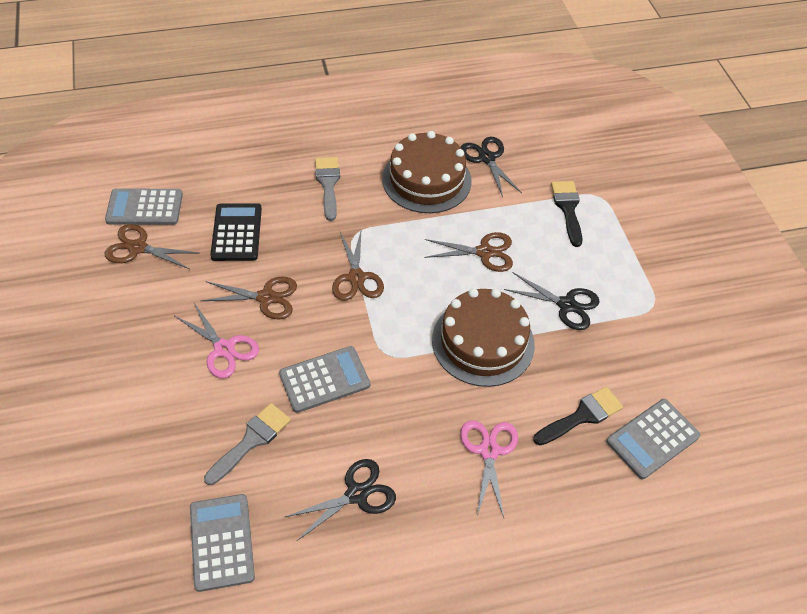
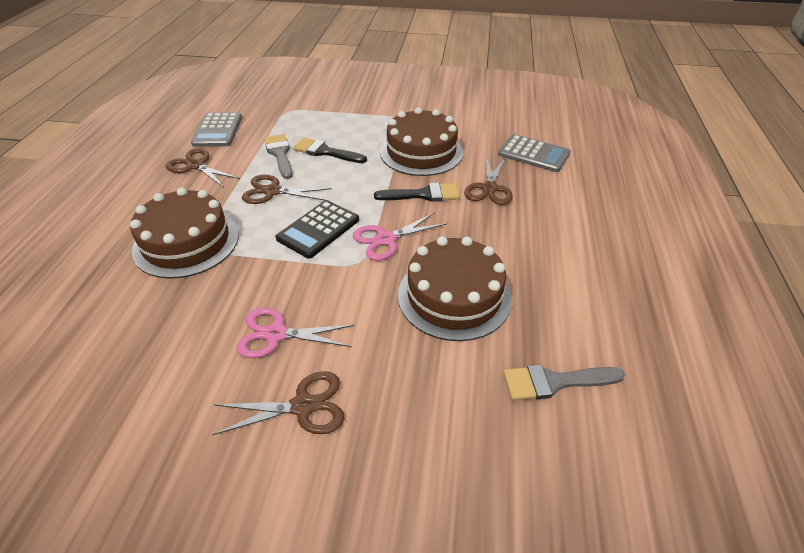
black scissors: 3 -> 0
brown cake: 2 -> 3
grey calculator: 4 -> 2

